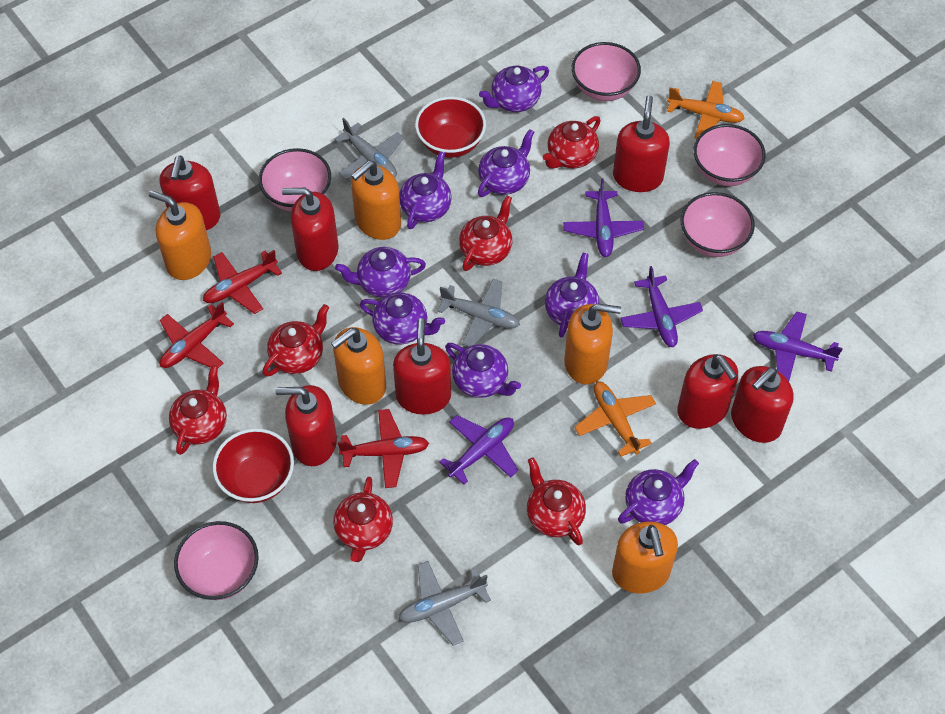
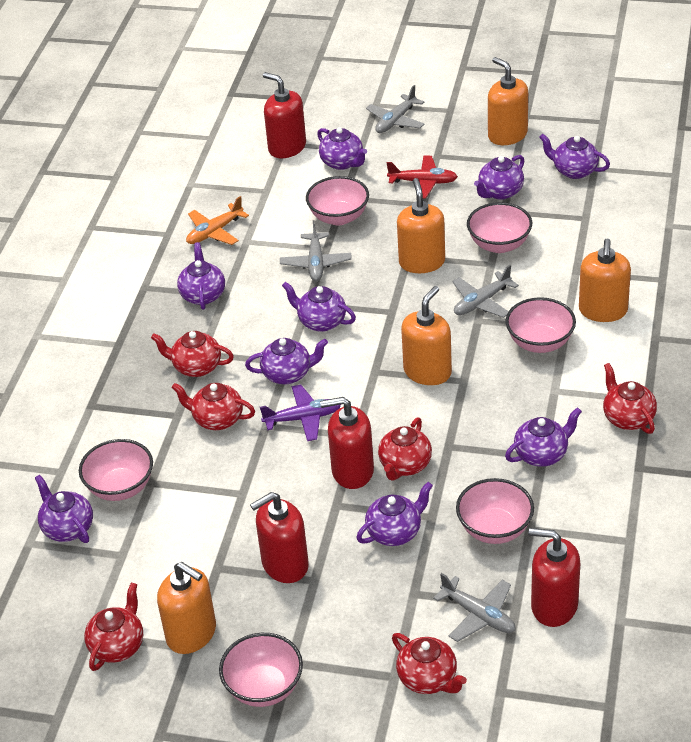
grey plane: 3 -> 4
orange plane: 2 -> 1
pink bowl: 5 -> 6
purple plane: 4 -> 1
purple teapot: 8 -> 9
red bowl: 2 -> 0
red plane: 3 -> 1
red soap dispenser: 7 -> 4

